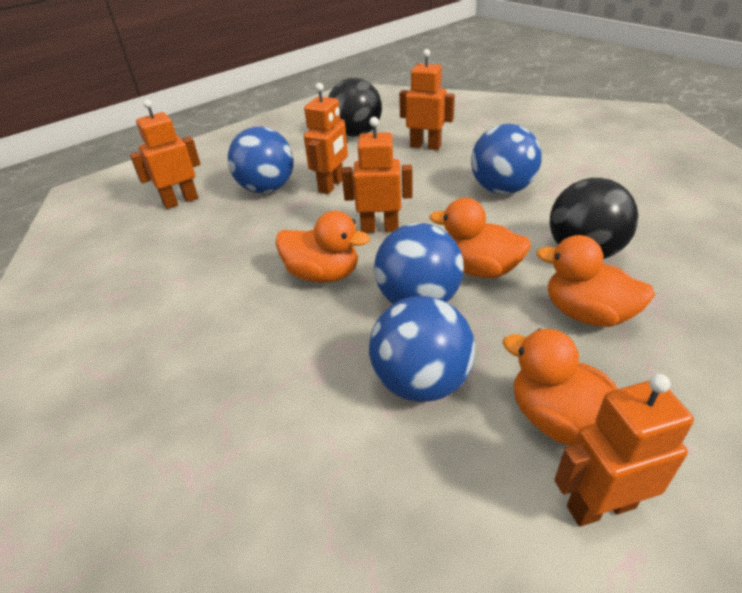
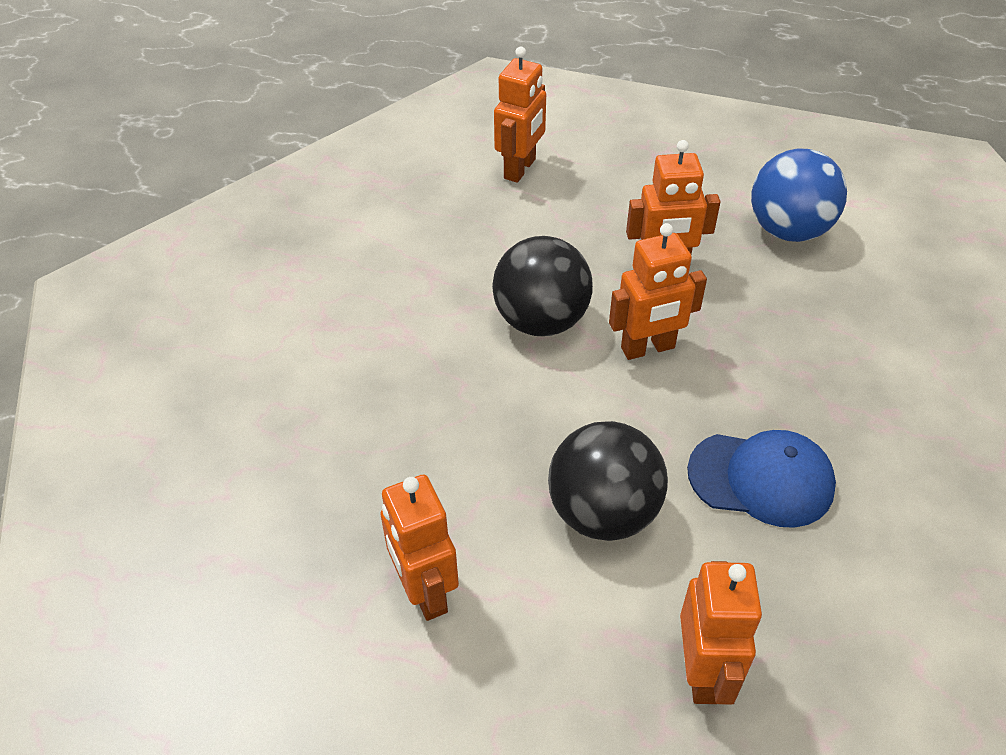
blue ball: 4 -> 1
blue cap: 0 -> 1
orange duck: 4 -> 0

